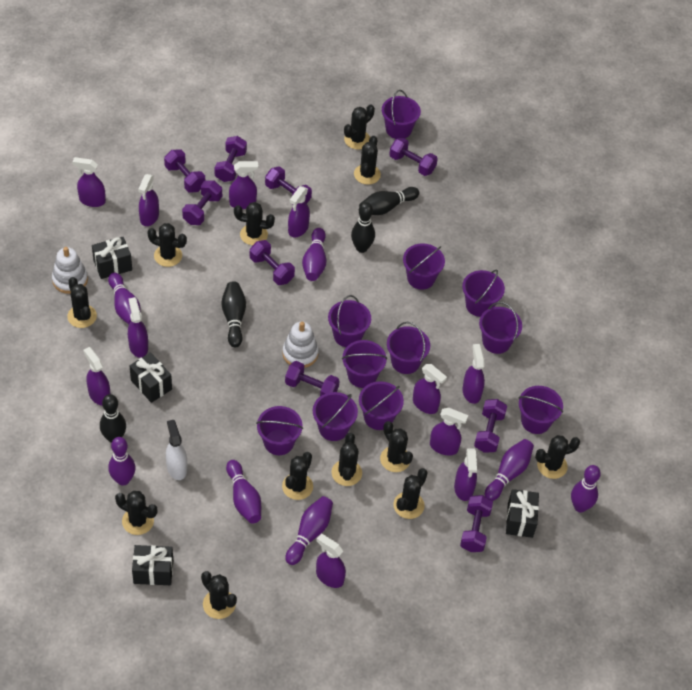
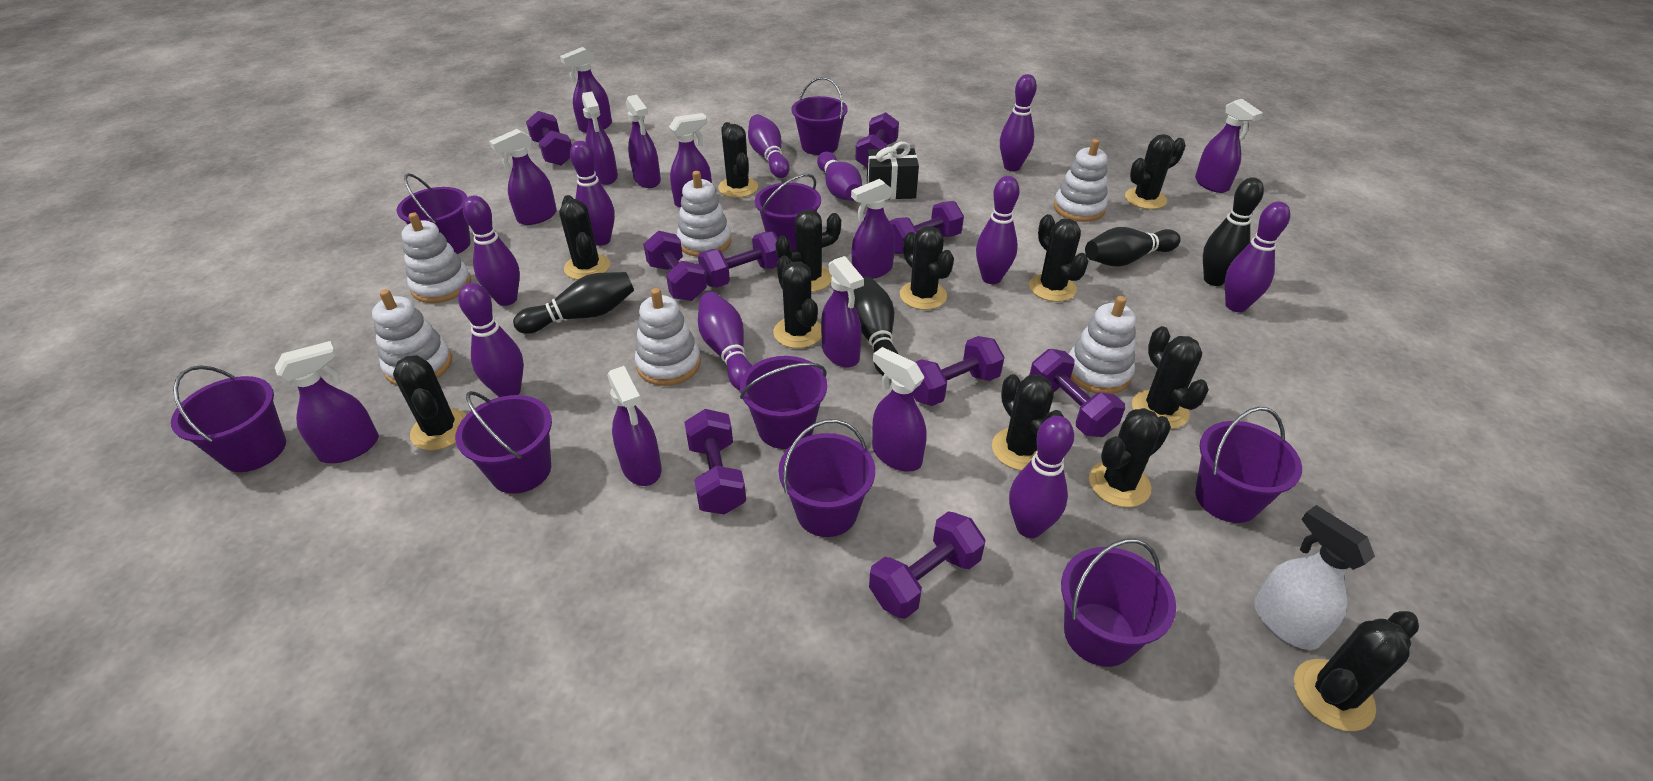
black gift: 4 -> 1
purple bowling pin: 7 -> 10
purple bucket: 11 -> 9
white stacking toy: 2 -> 6

